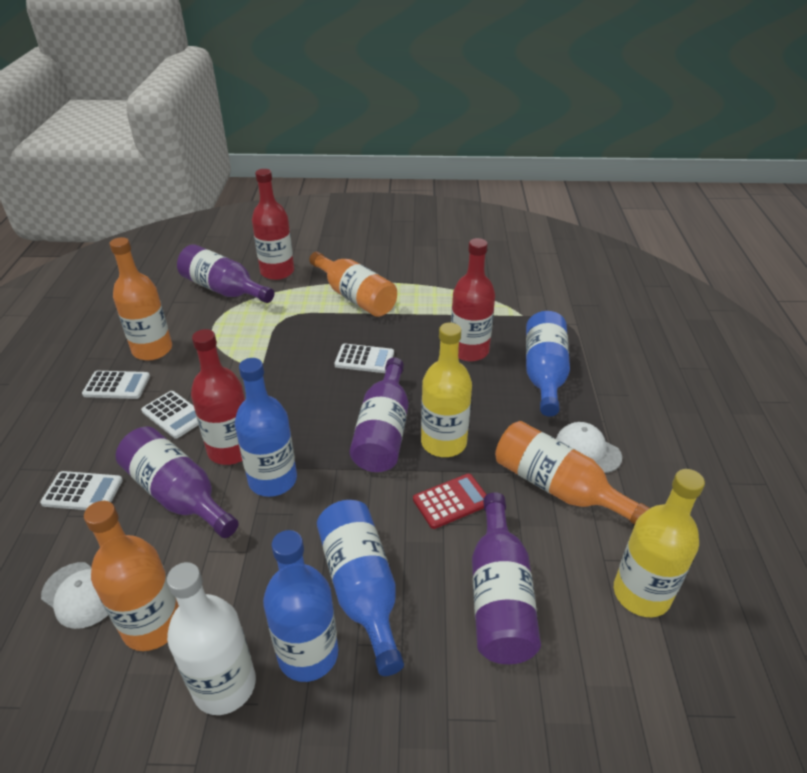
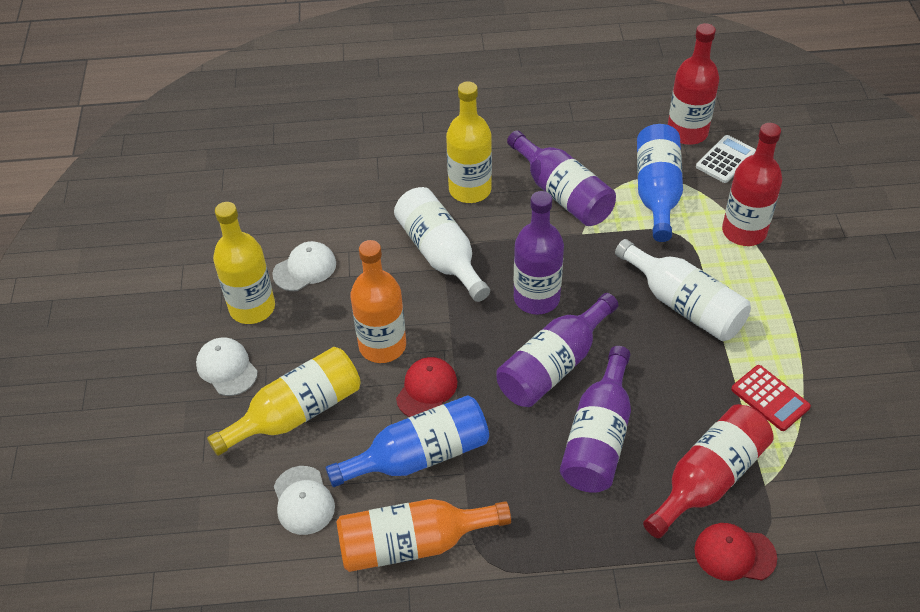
blue bottle: 4 -> 2
orange bottle: 4 -> 2
red cap: 0 -> 2
white bottle: 1 -> 2
white calculator: 4 -> 1
white cap: 2 -> 3
yellow bottle: 2 -> 3

